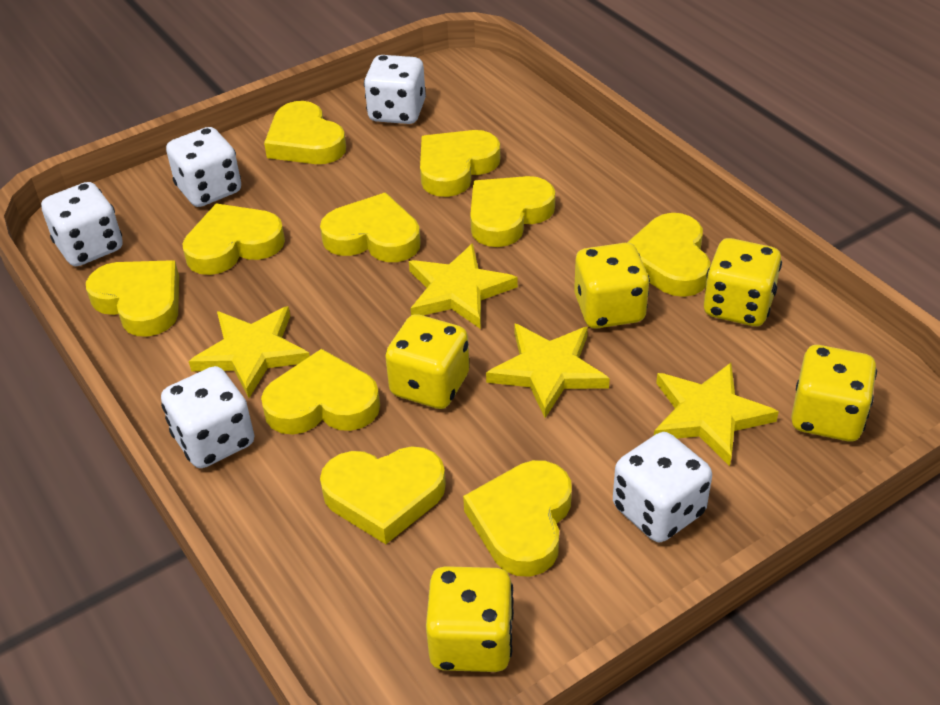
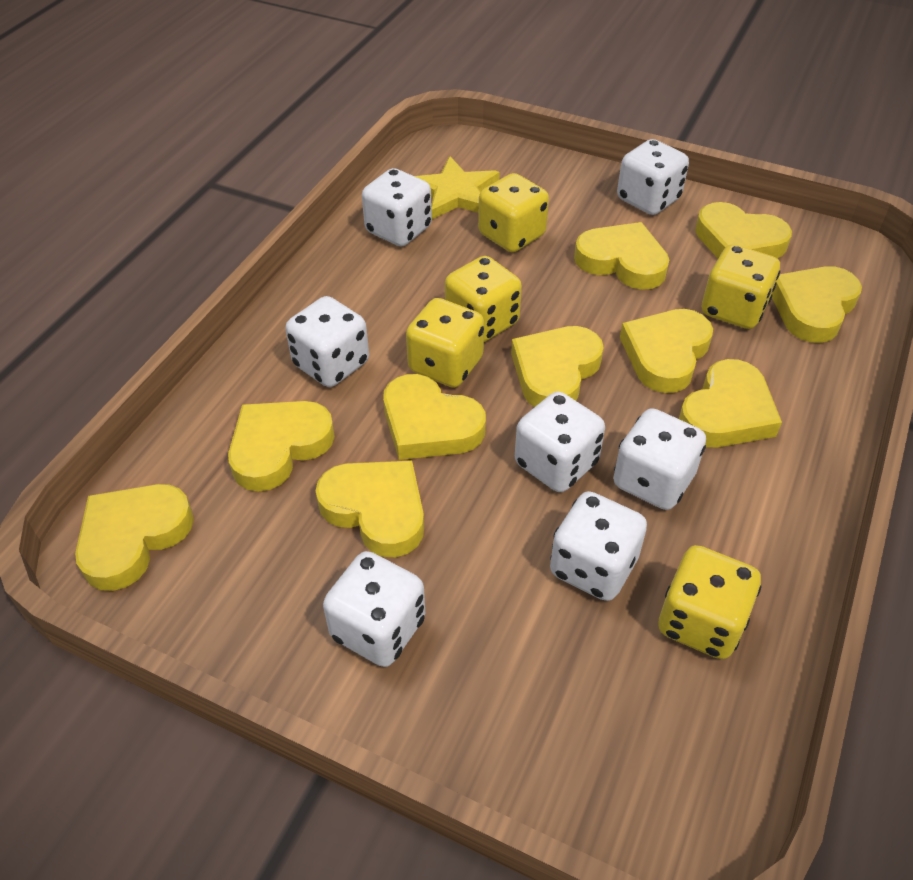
white dice: 5 -> 7
yellow star: 4 -> 1

